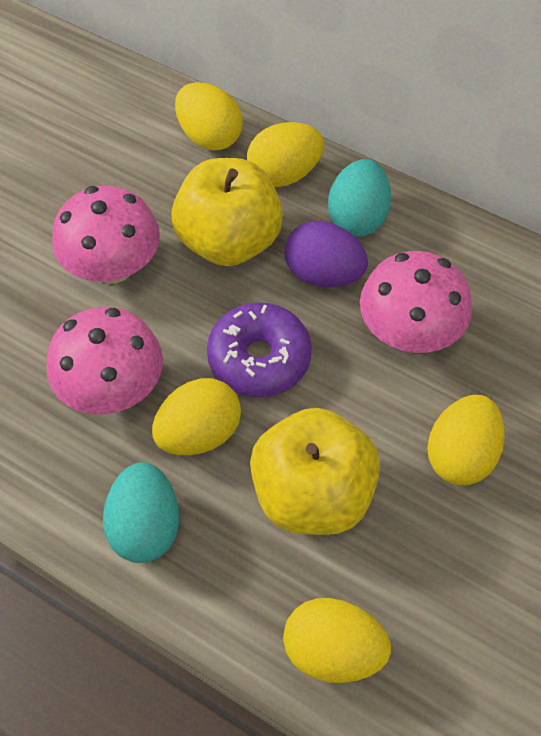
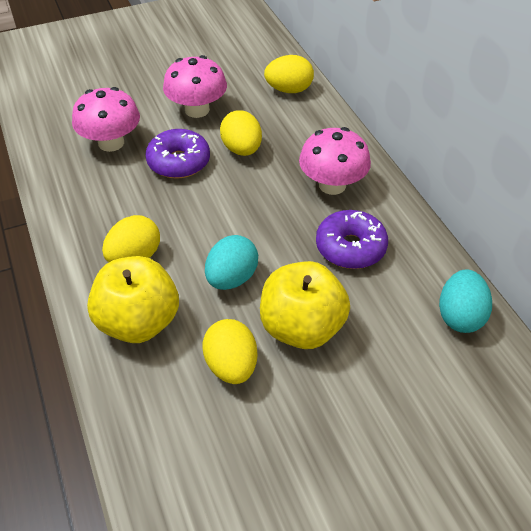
purple donut: 1 -> 2
purple egg: 1 -> 0
yellow egg: 5 -> 4

